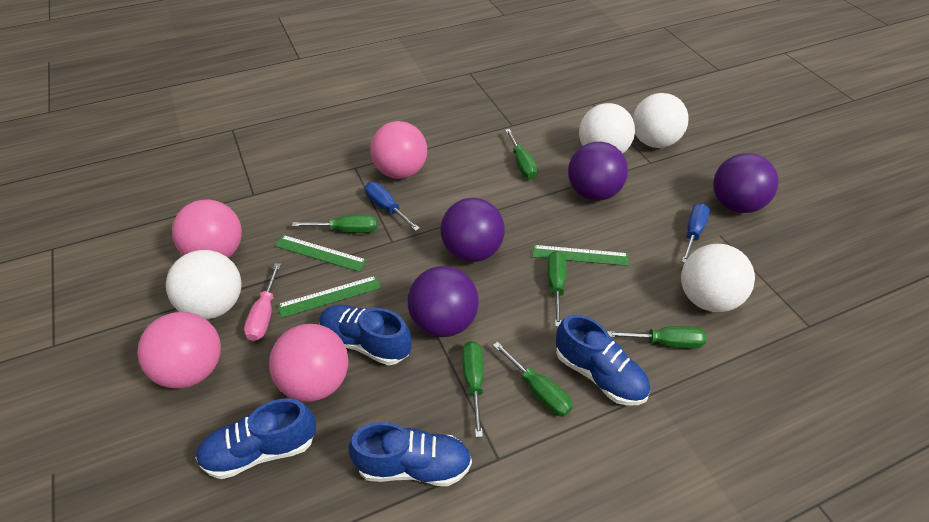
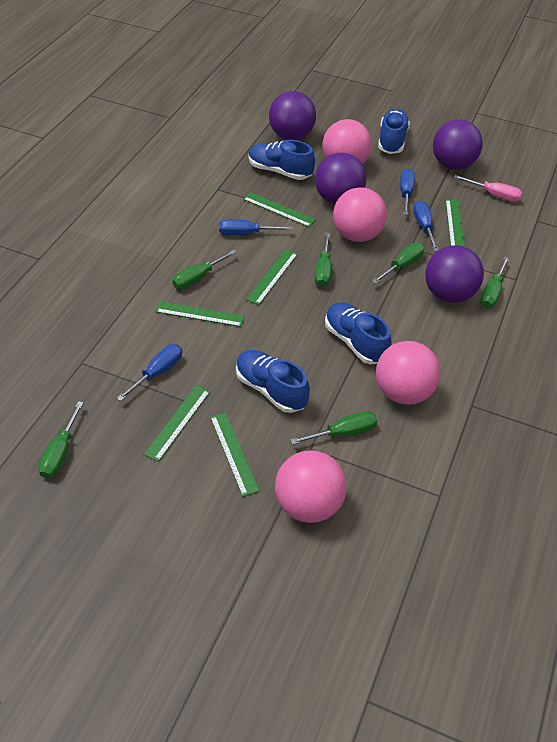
blue screwdriver: 2 -> 4
green ruler: 3 -> 6
white ball: 4 -> 0

